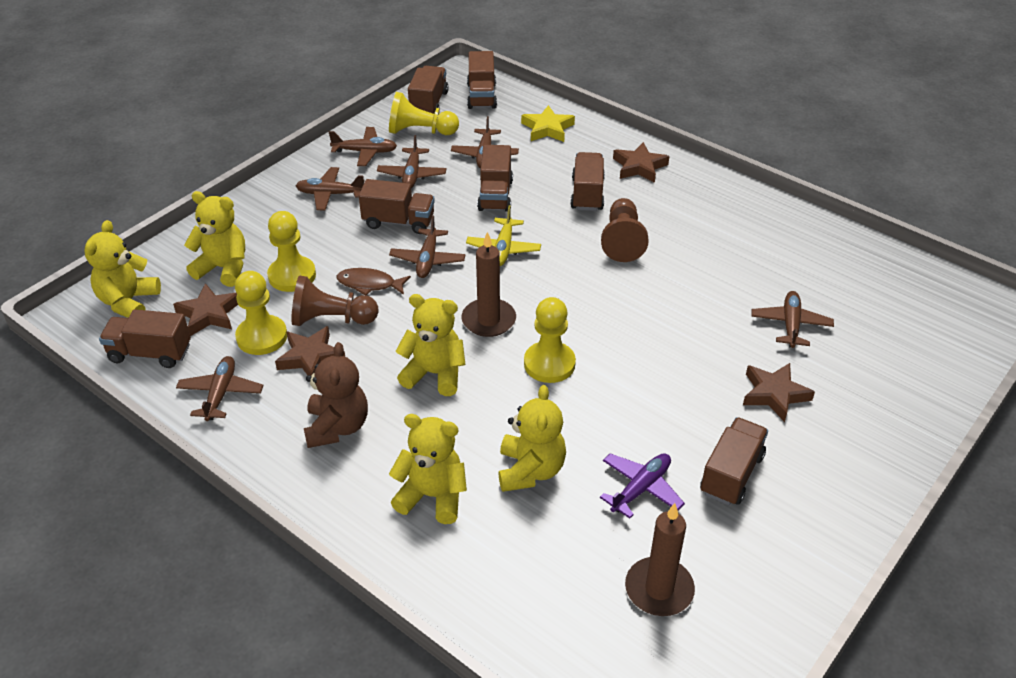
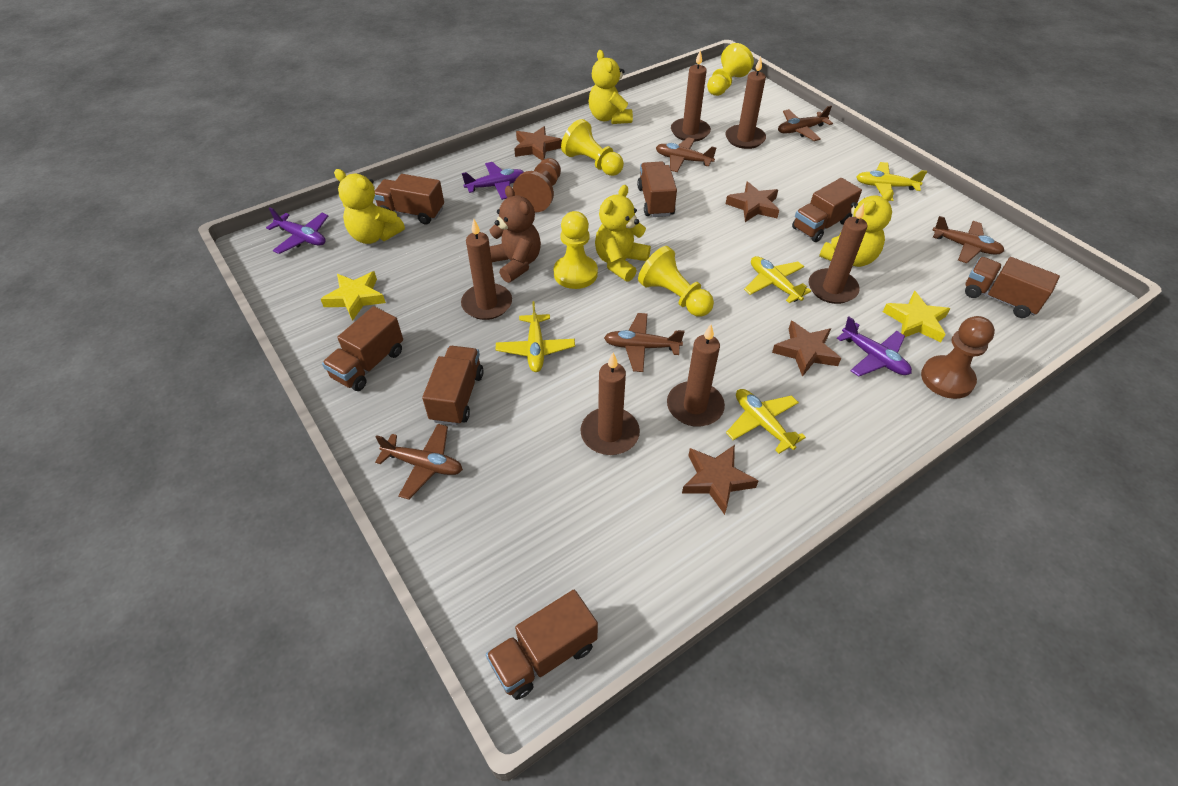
brown candle: 2 -> 6
brown fish: 1 -> 0
brown plane: 7 -> 5
purple plane: 1 -> 3
yellow plane: 1 -> 4
yellow star: 1 -> 2
yellow teddy bear: 5 -> 4

